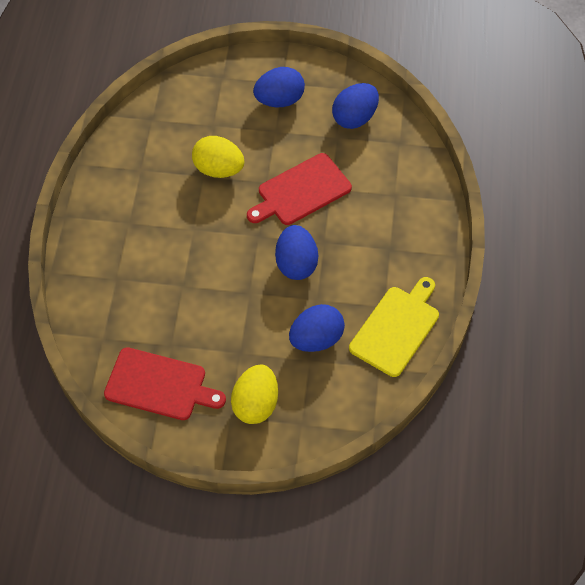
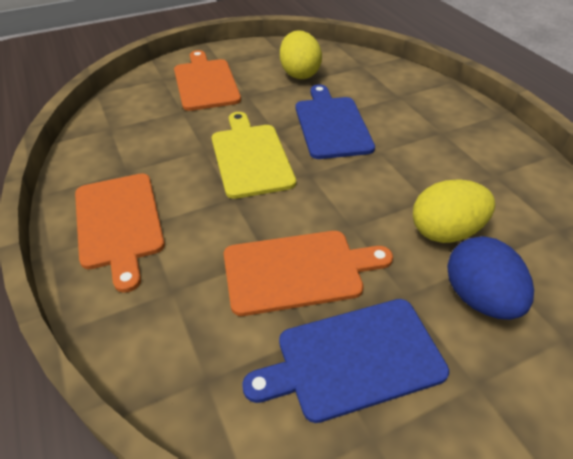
blue cutting board: 0 -> 2
blue egg: 4 -> 1
orange cutting board: 0 -> 3
red cutting board: 2 -> 0

